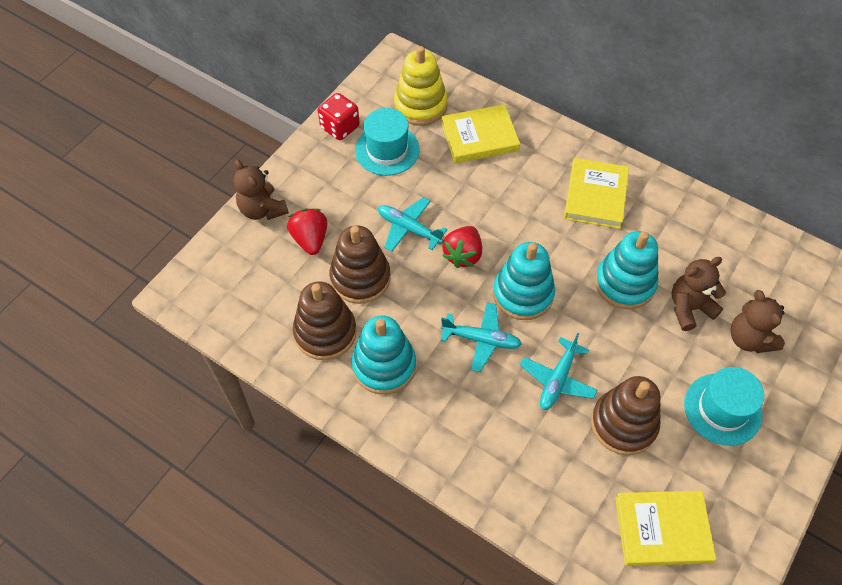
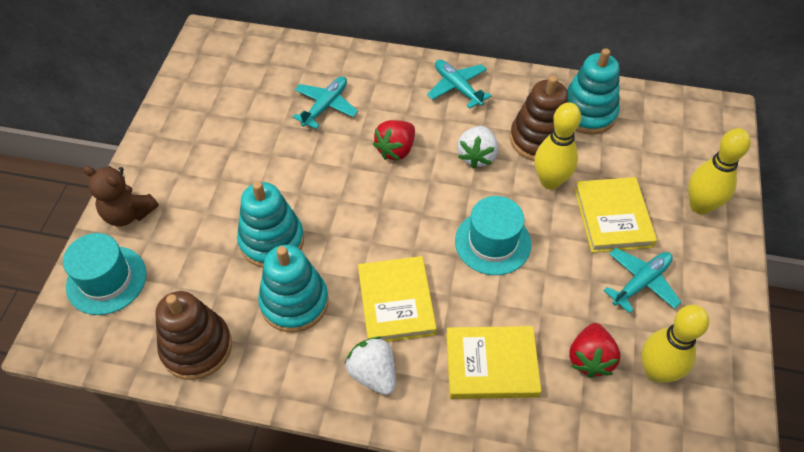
brown stacking toy: 3 -> 2
brown teddy bear: 3 -> 1
red dice: 1 -> 0
white strawberry: 0 -> 2
yellow bowling pin: 0 -> 3
yellow stacking toy: 1 -> 0

